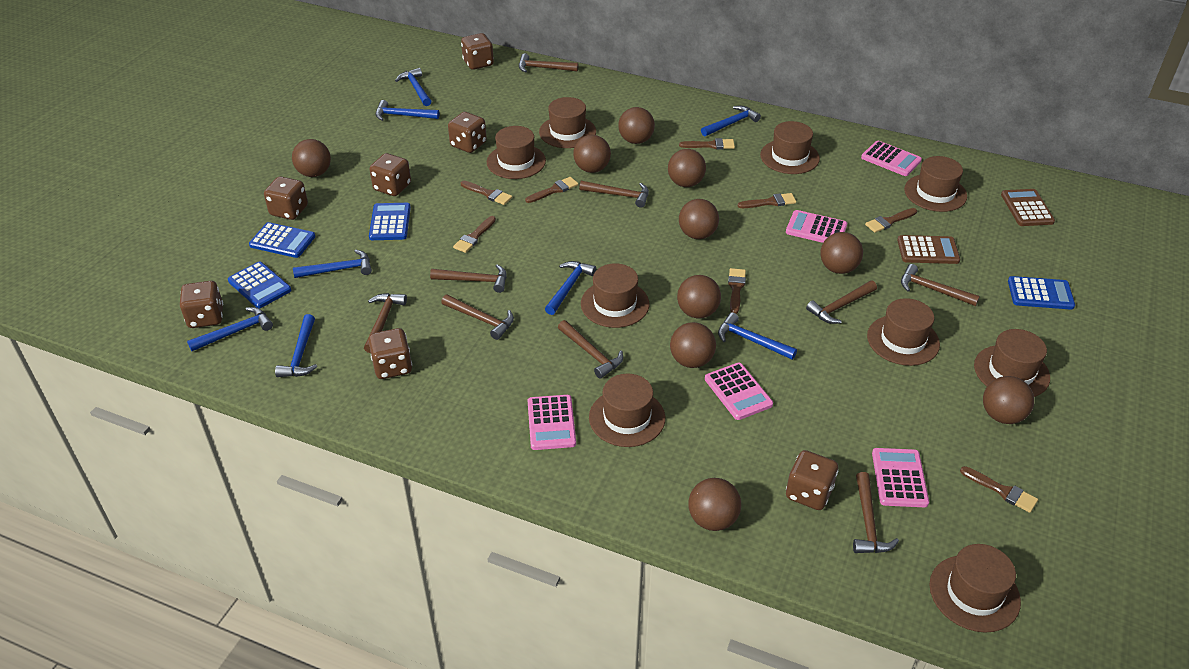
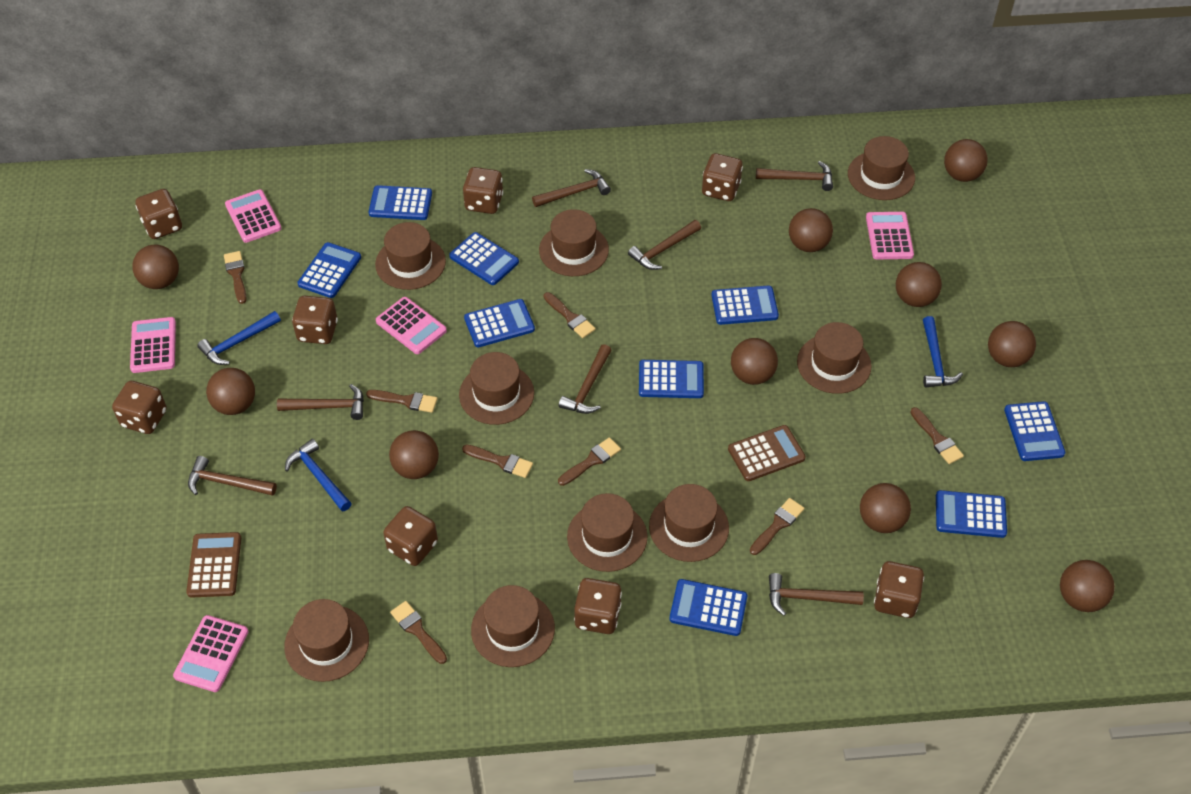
blue calculator: 4 -> 9
blue hammer: 8 -> 3
brown dice: 7 -> 8
brown hammer: 9 -> 7

